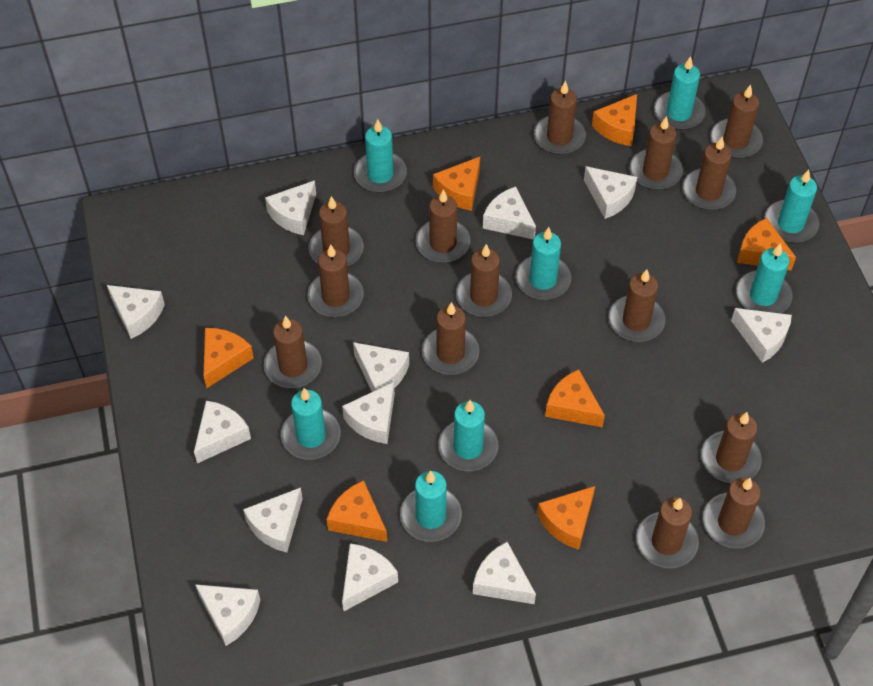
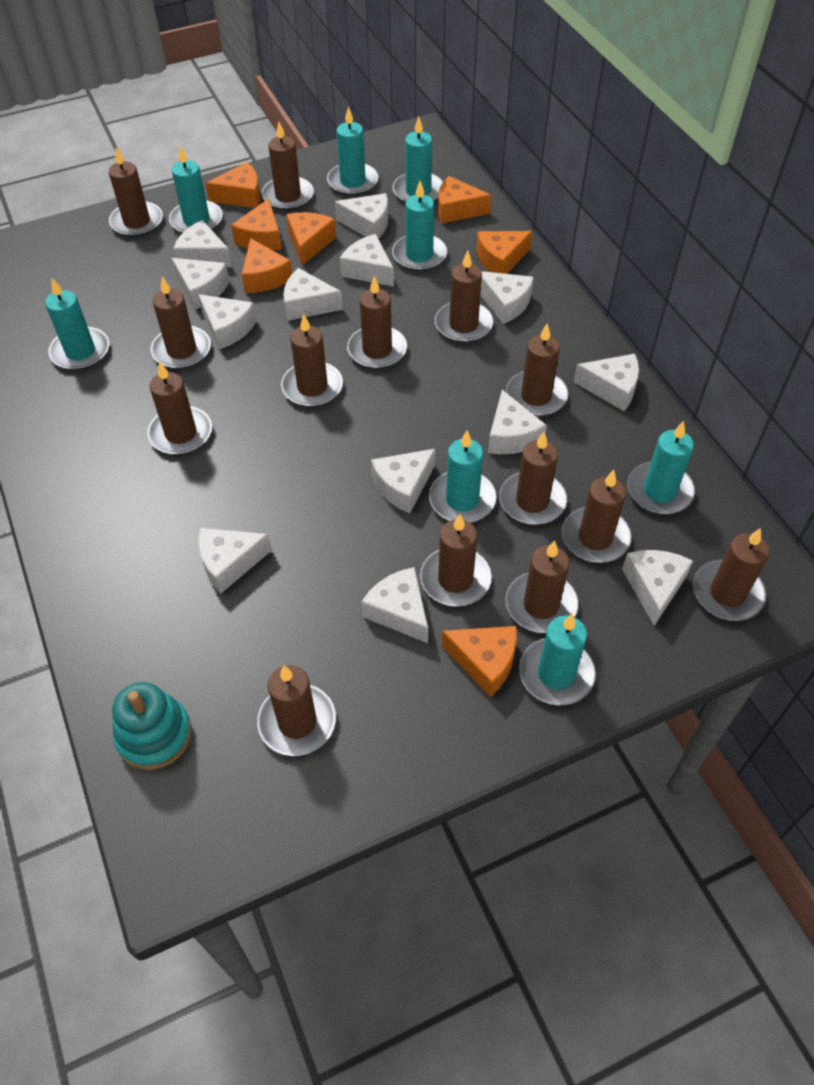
turquoise stacking toy: 0 -> 1
white cheese: 12 -> 13

